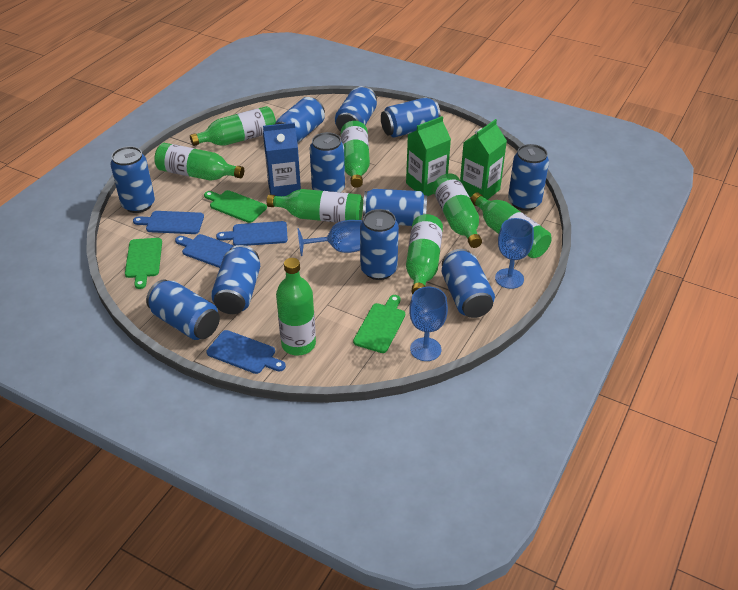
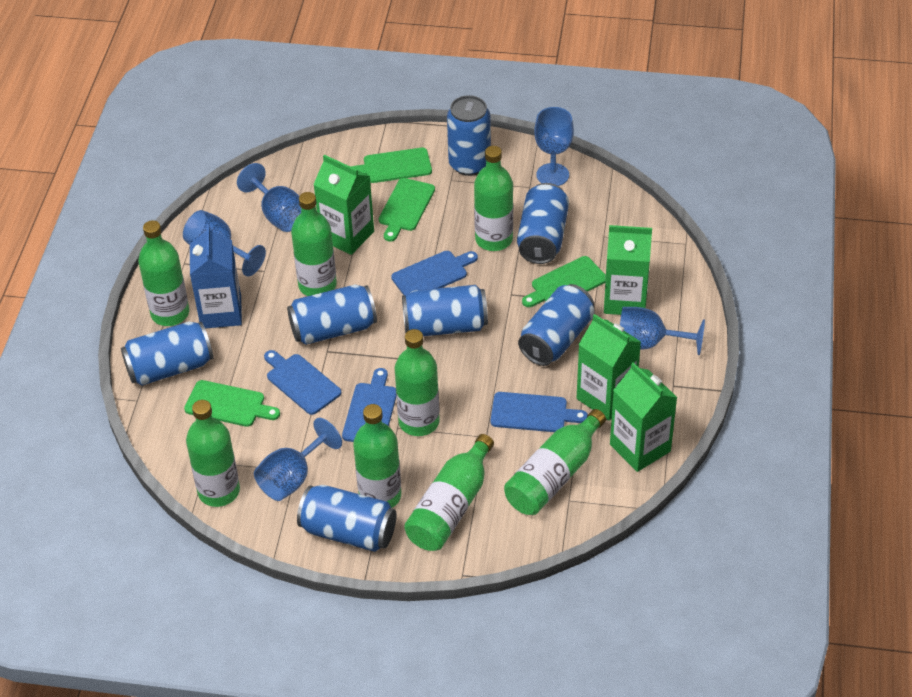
blue can: 11 -> 7
blue goblet: 3 -> 5
green carton: 2 -> 4
green cutting board: 3 -> 4

